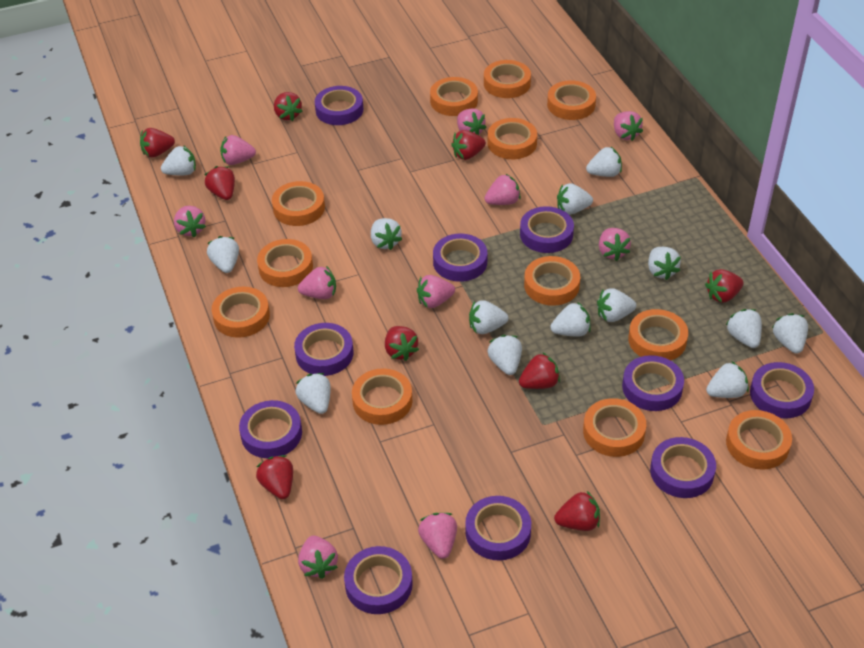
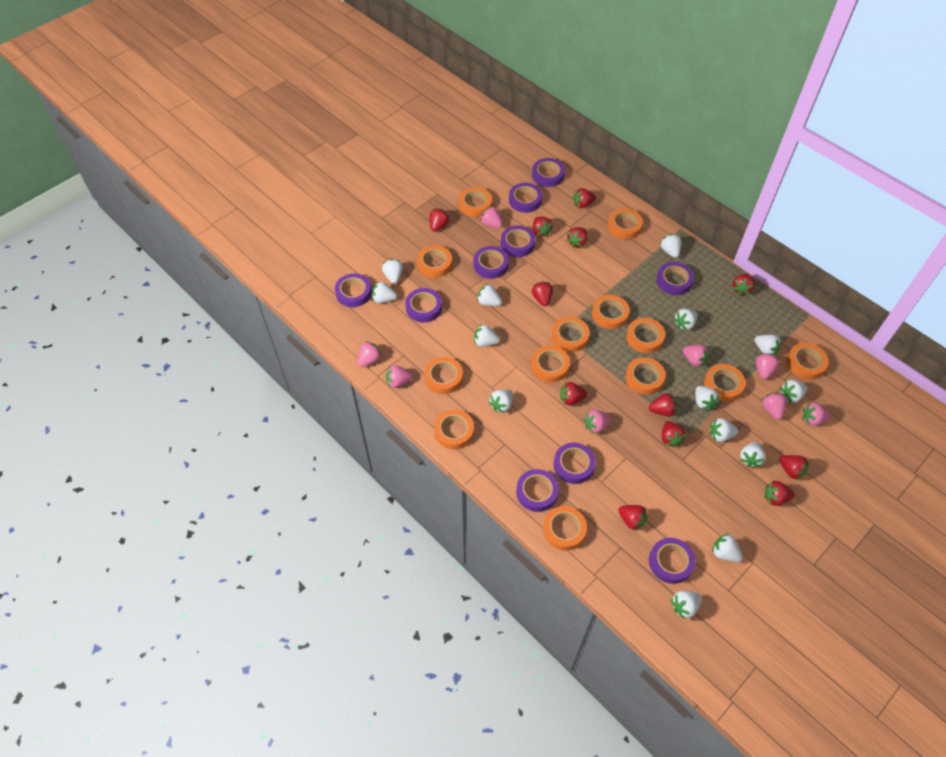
orange tape: 12 -> 13
pink strawberry: 10 -> 8
red strawberry: 9 -> 12

